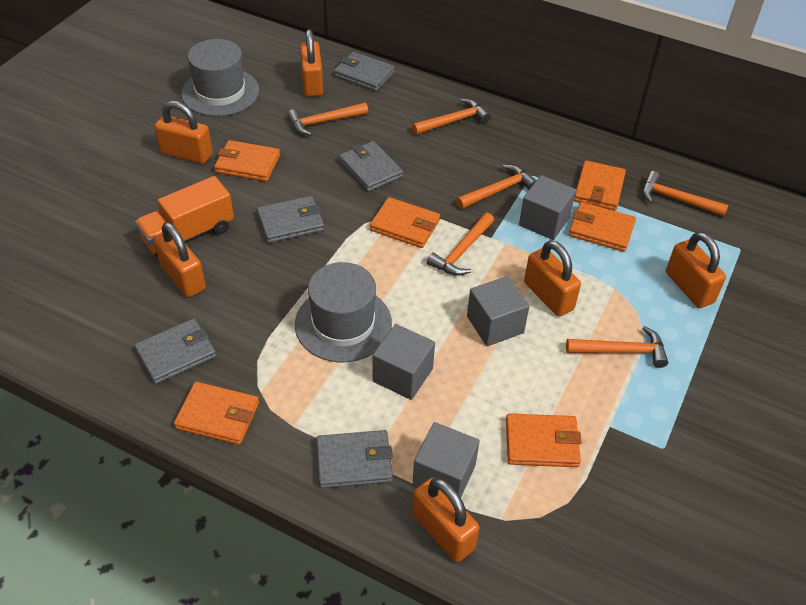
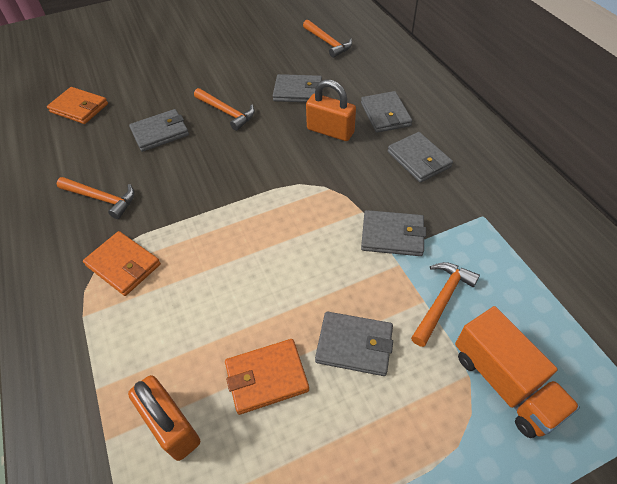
grey cube: 4 -> 0
grey hat: 2 -> 0
grey wallet: 5 -> 6
orange hammer: 6 -> 4
orange padlock: 6 -> 2
orange wallet: 6 -> 3

